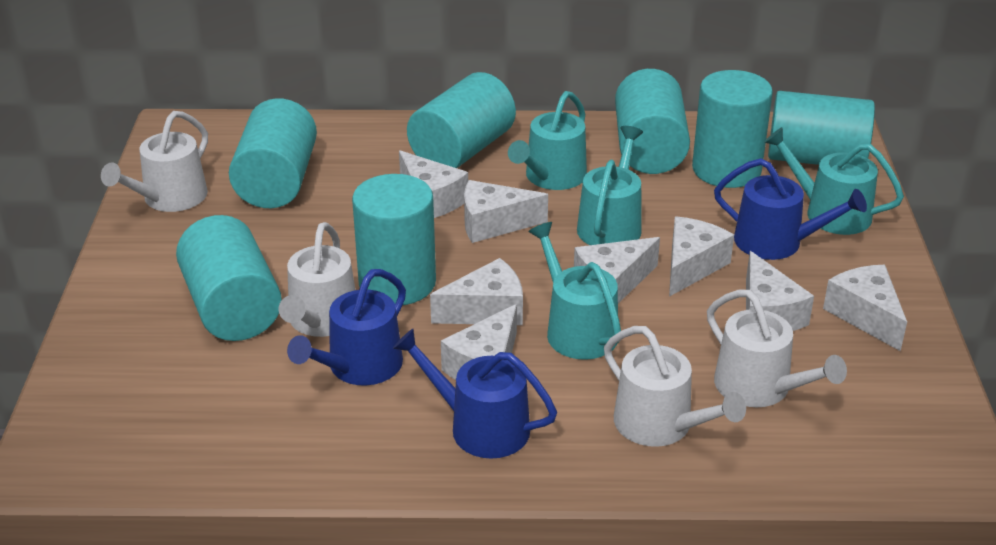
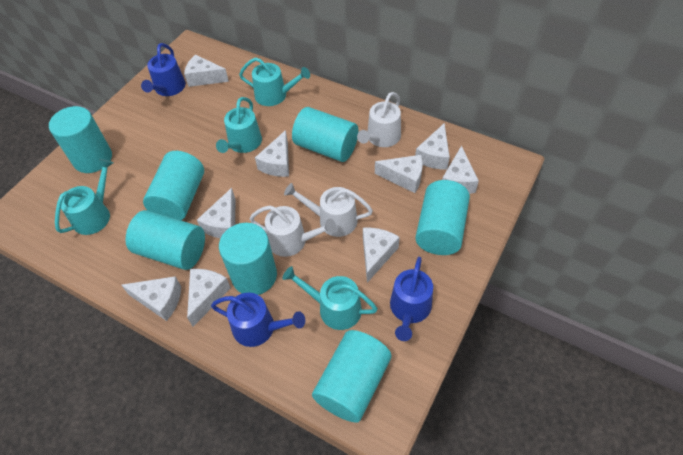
white cheese: 8 -> 9
white watering can: 4 -> 3

